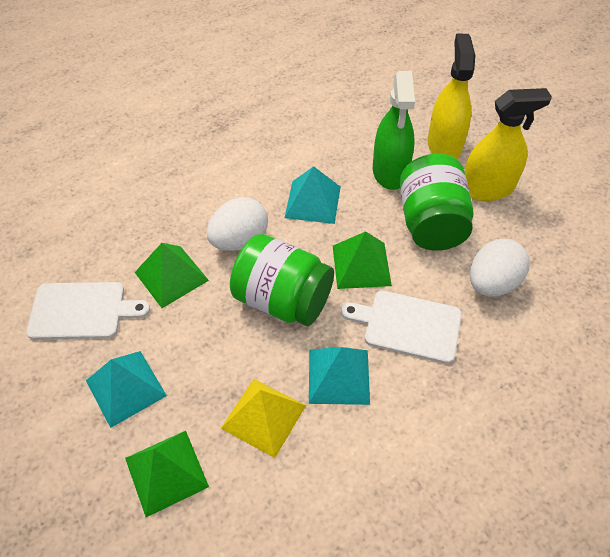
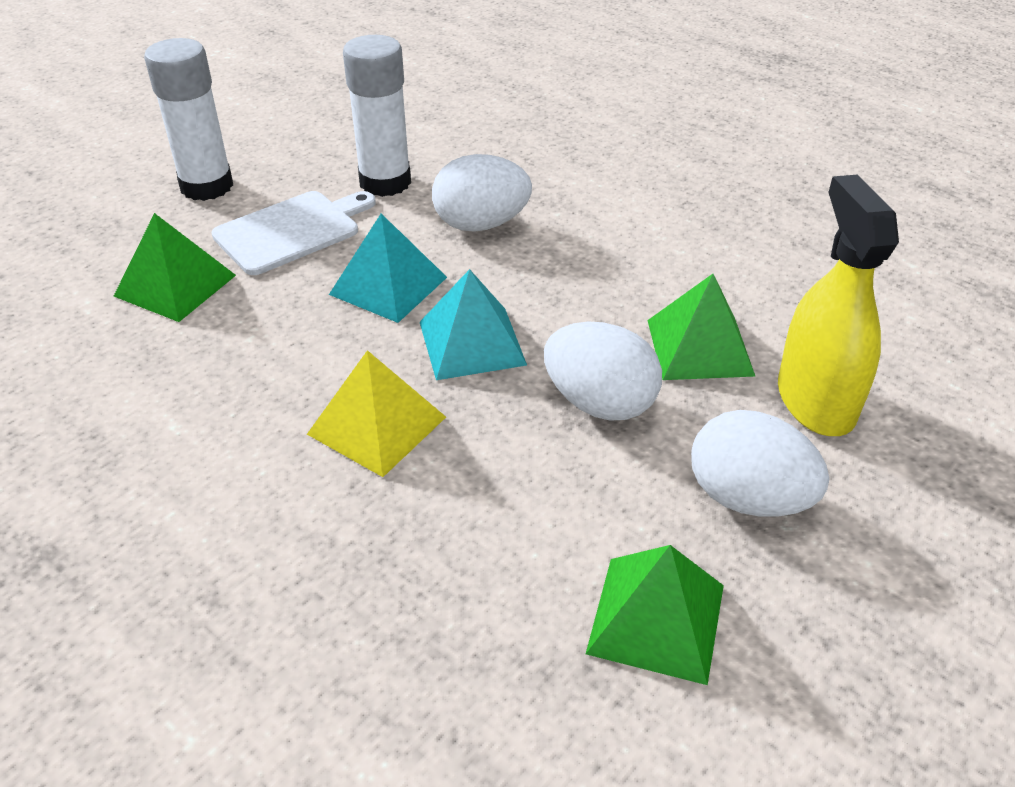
green jar: 2 -> 0
green spray bottle: 1 -> 0
turquoise pyramid: 3 -> 2
white cutting board: 2 -> 1
white egg: 2 -> 3
white glue stick: 0 -> 2
yellow spray bottle: 2 -> 1

